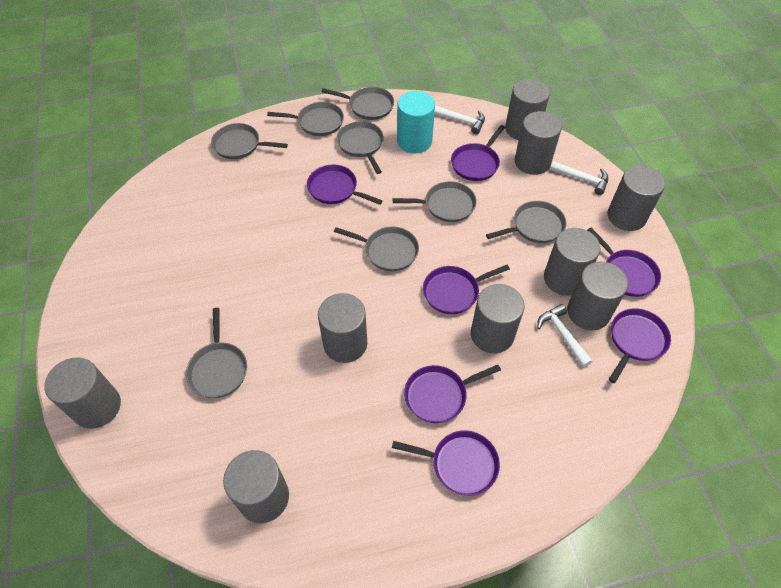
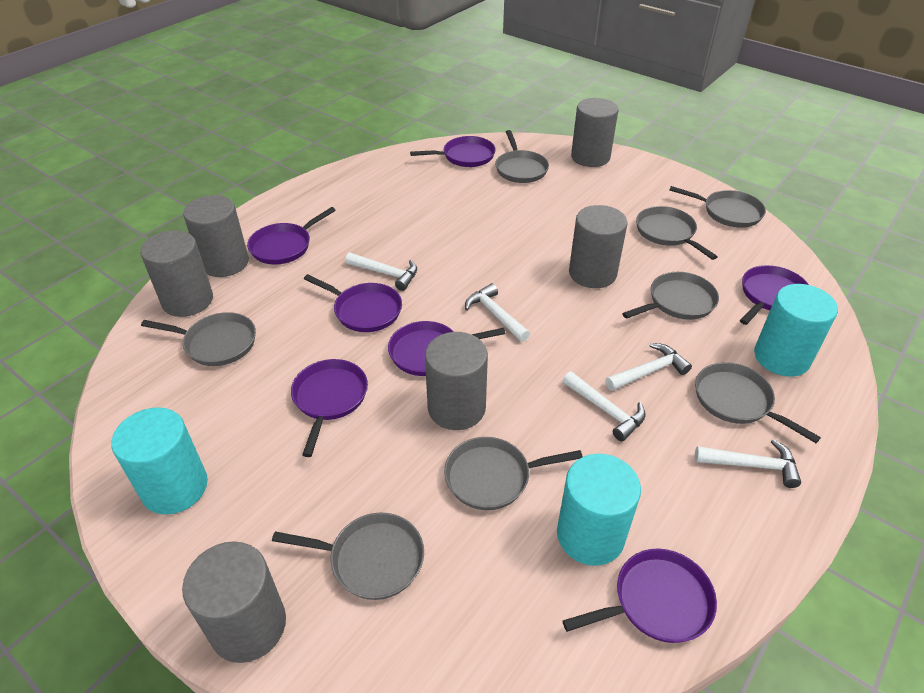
grey cylinder: 9 -> 6
turquoise cylinder: 1 -> 3
white hammer: 3 -> 5

